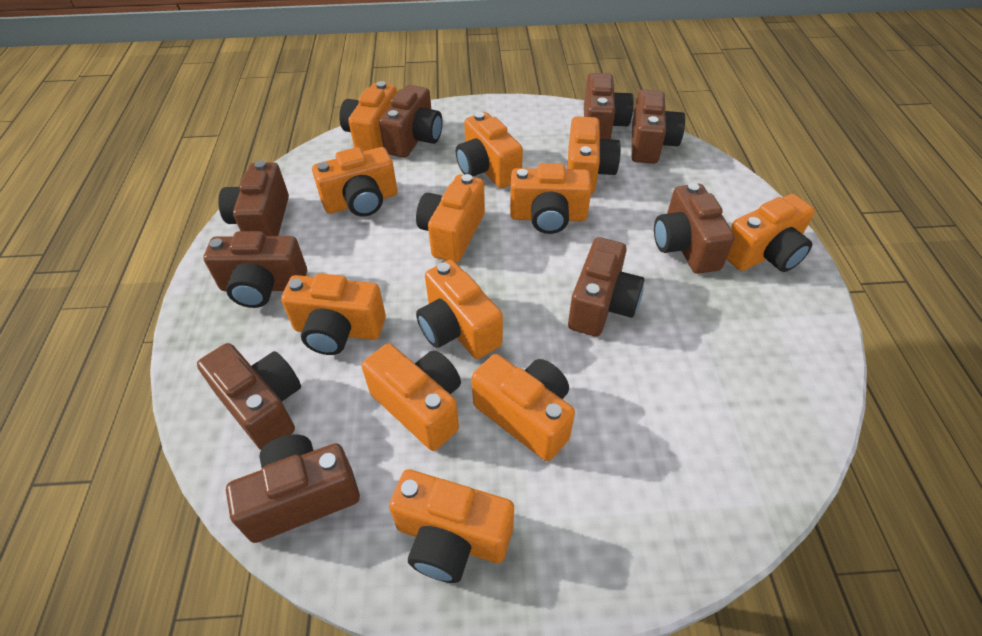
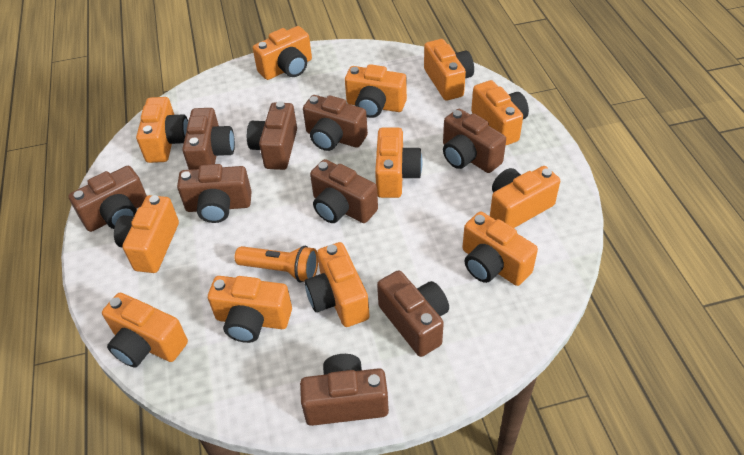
orange flashlight: 0 -> 1

